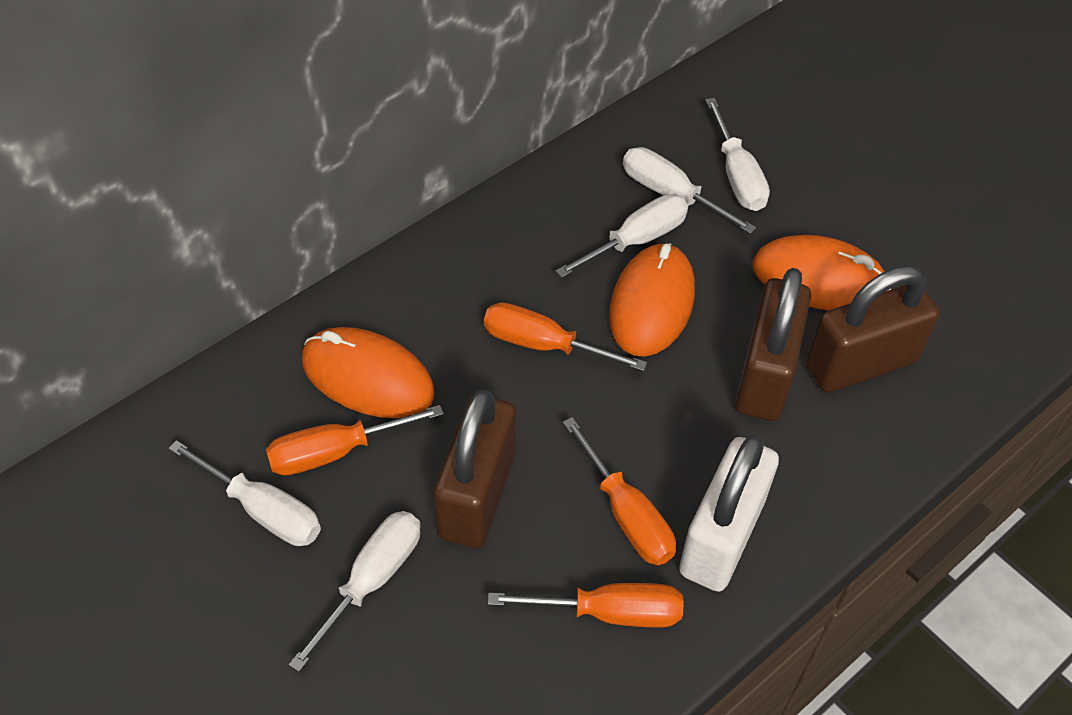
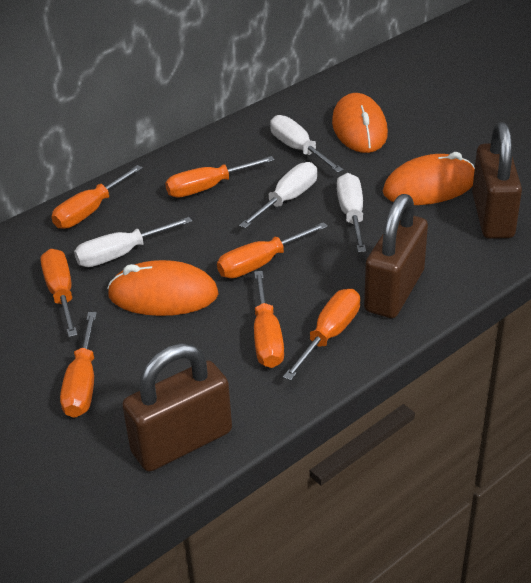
orange screwdriver: 4 -> 7
white padlock: 1 -> 0
white screwdriver: 5 -> 4

